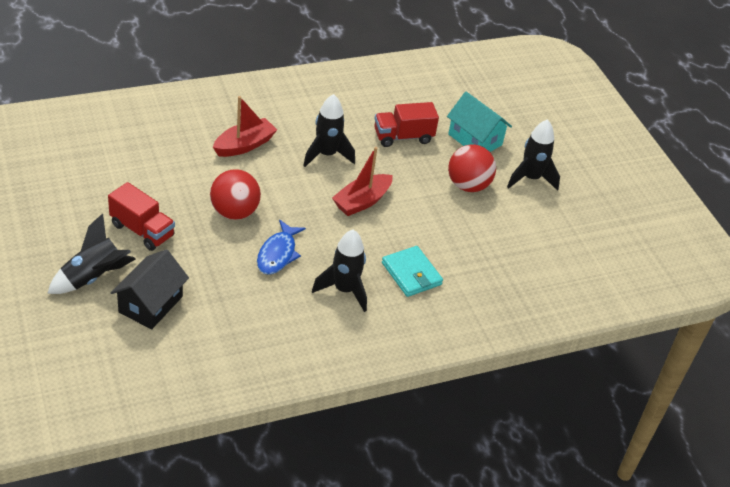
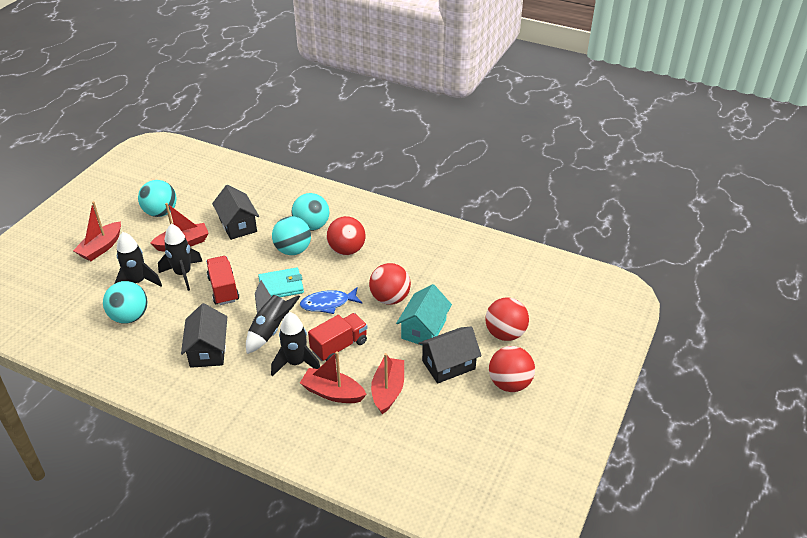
black house: 1 -> 3
red ball: 2 -> 4
red boat: 2 -> 4
turquoise ball: 0 -> 4

